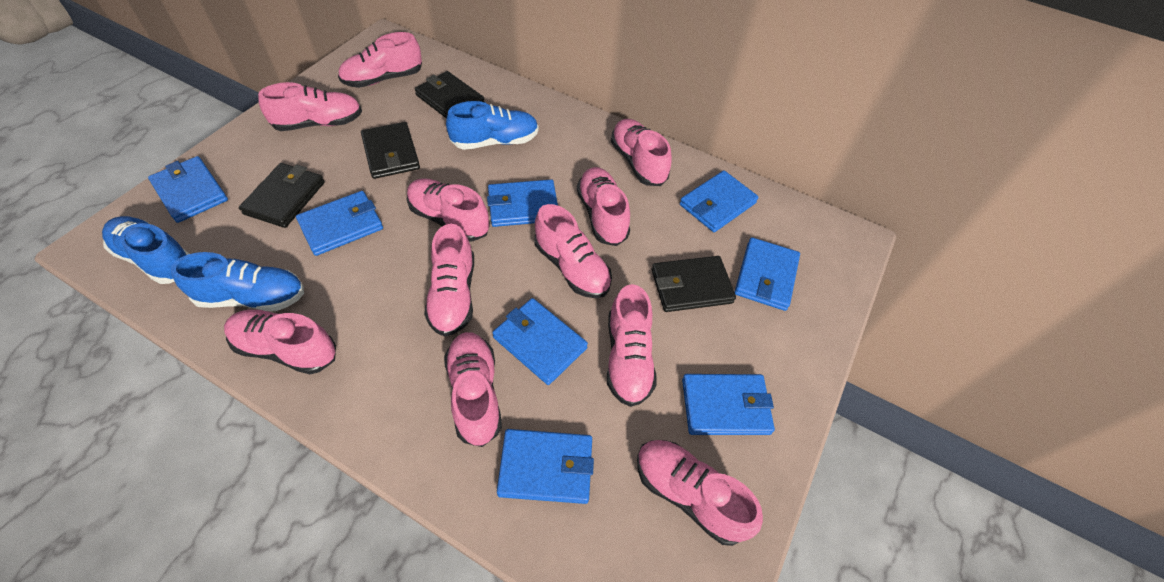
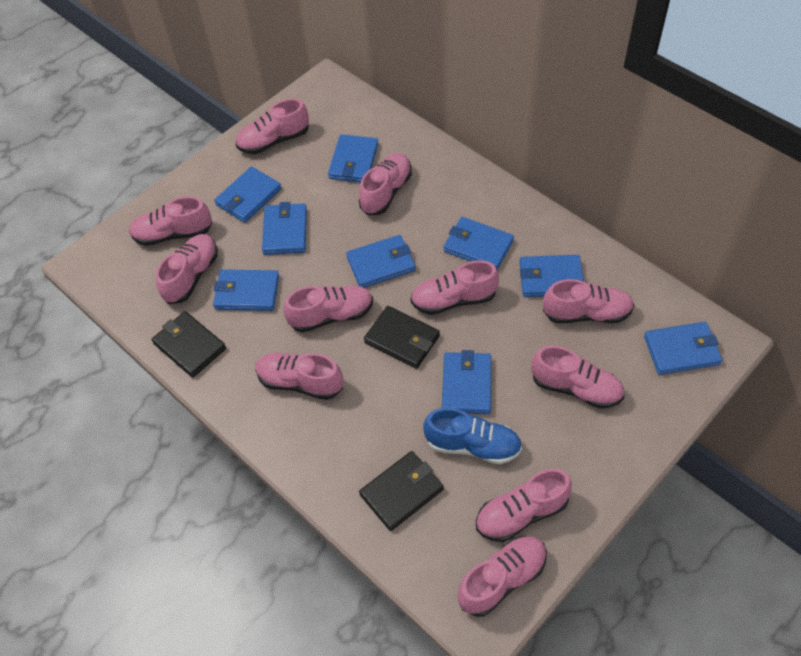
black wallet: 4 -> 3
blue shoe: 3 -> 1
blue wallet: 8 -> 9

